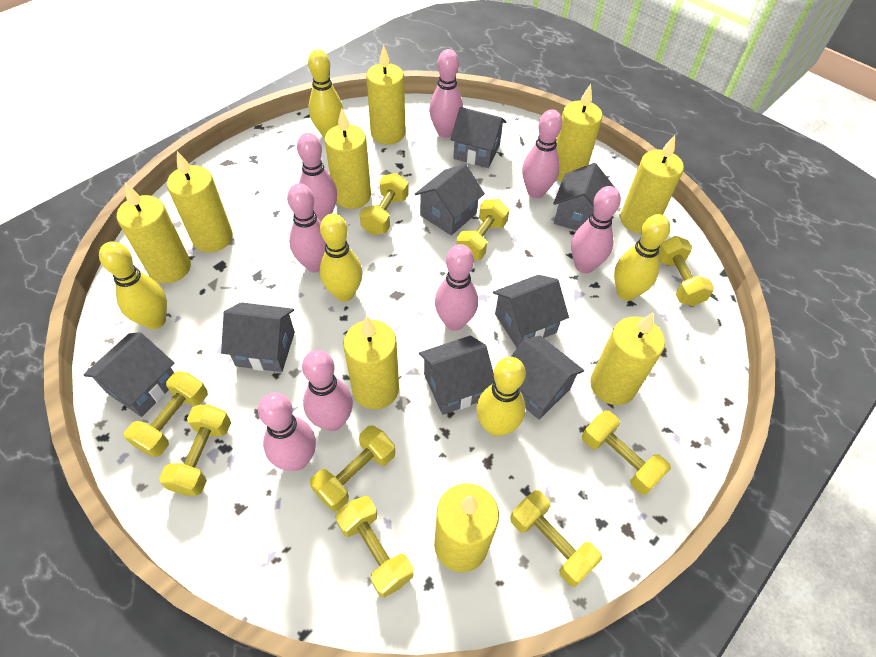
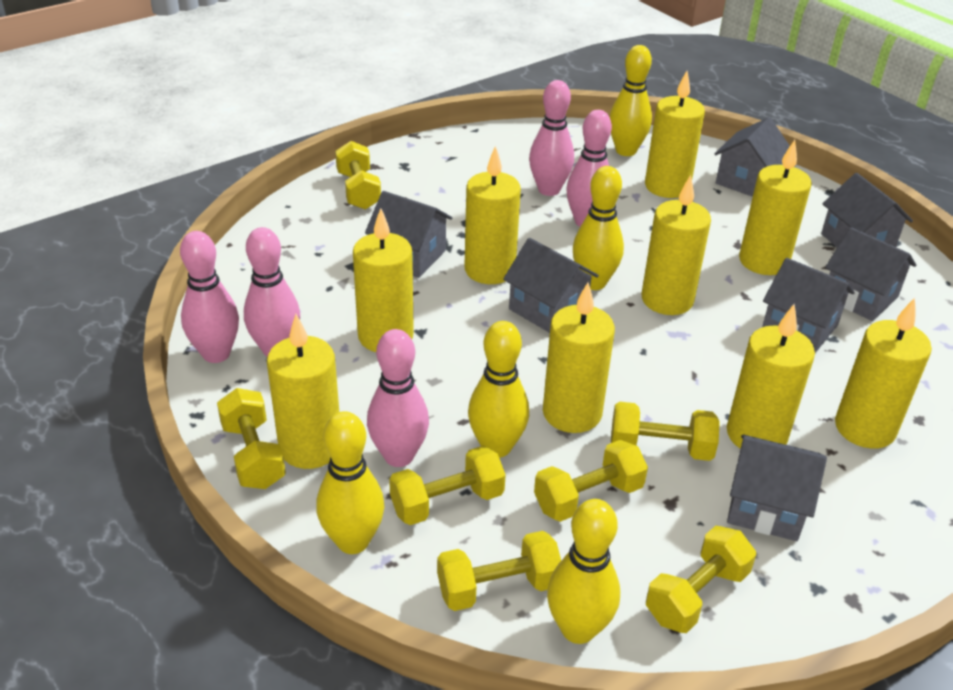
grey house: 8 -> 7
pink bowling pin: 8 -> 5
yellow dumbbell: 9 -> 7

